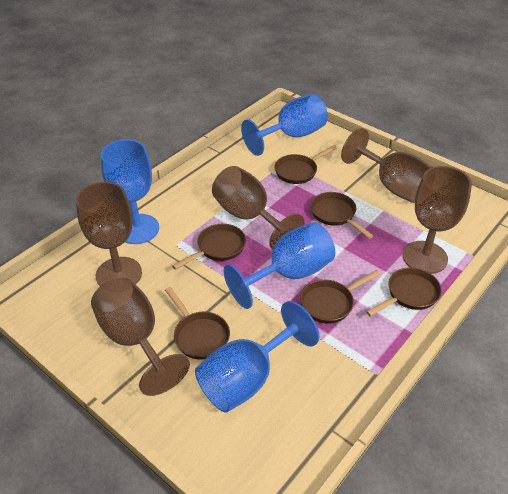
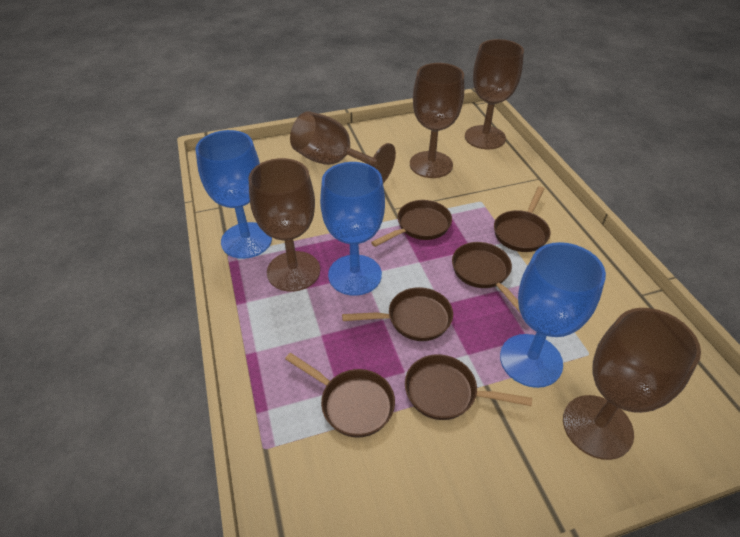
blue goblet: 4 -> 3

